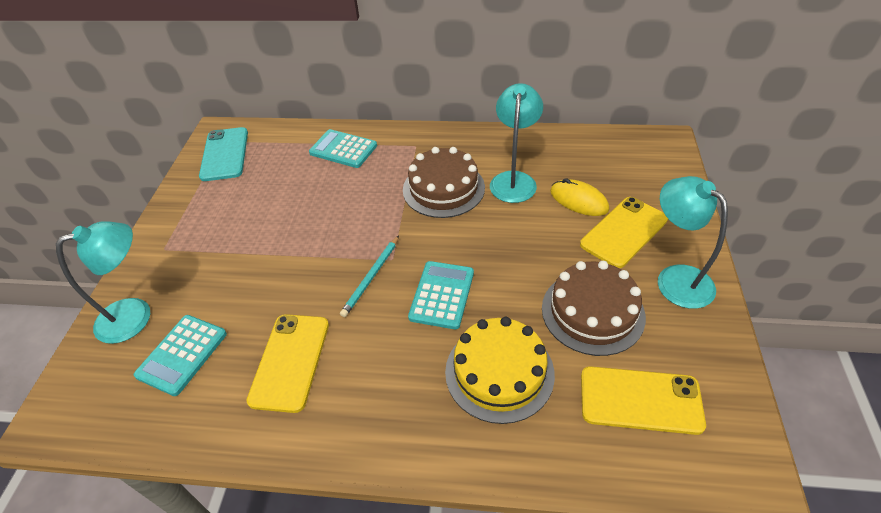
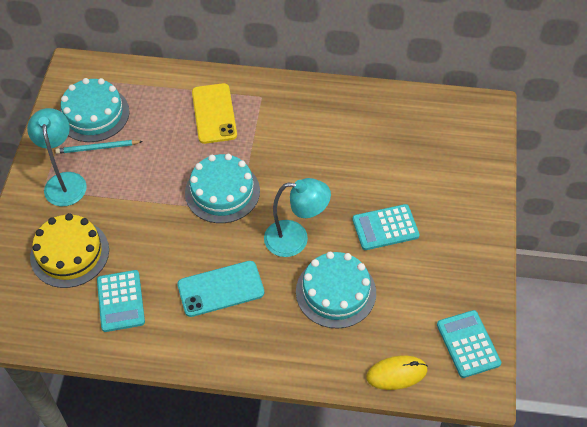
brown cake: 2 -> 0
turquoise cake: 0 -> 3
turquoise lamp: 3 -> 2
yellow phone: 3 -> 1

